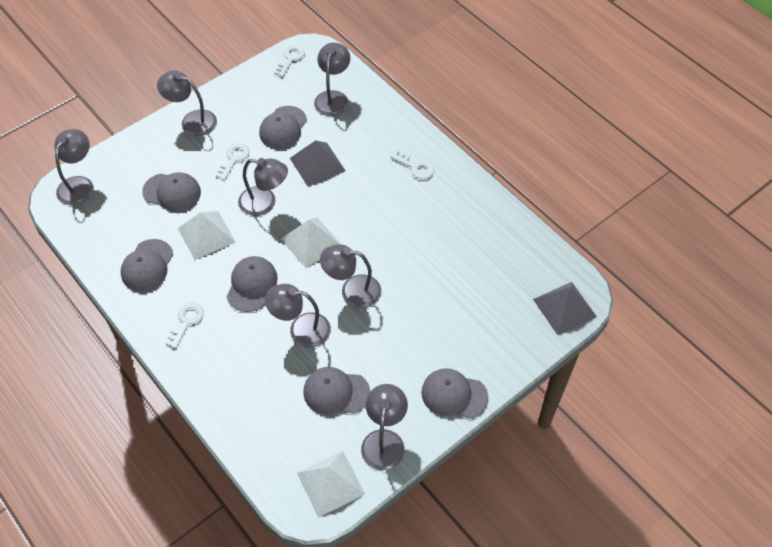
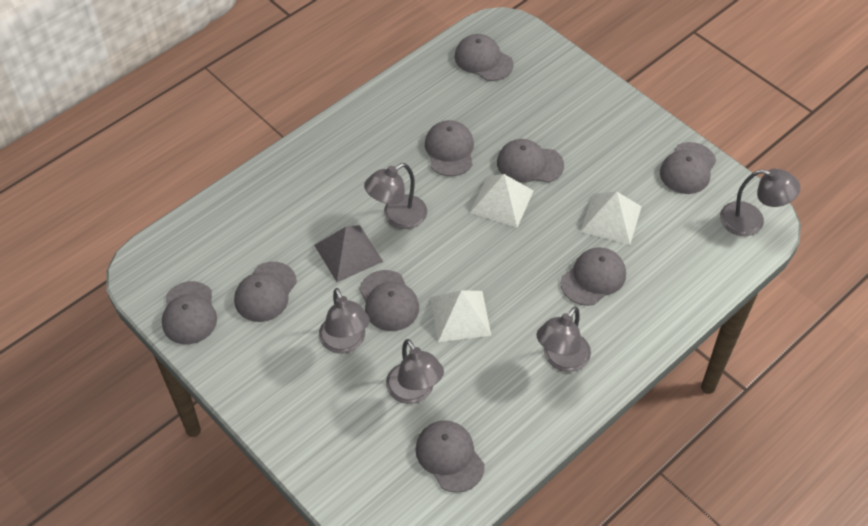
grey cap: 6 -> 9
grey lamp: 7 -> 5
grey pyramid: 2 -> 1
white key: 4 -> 0

